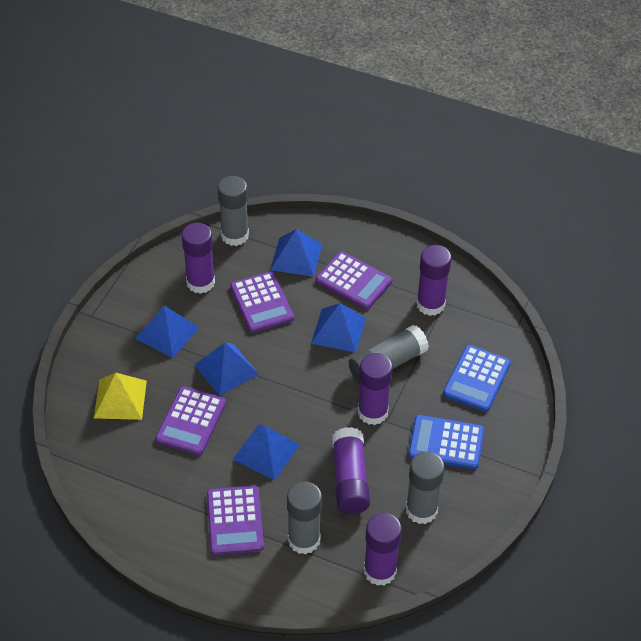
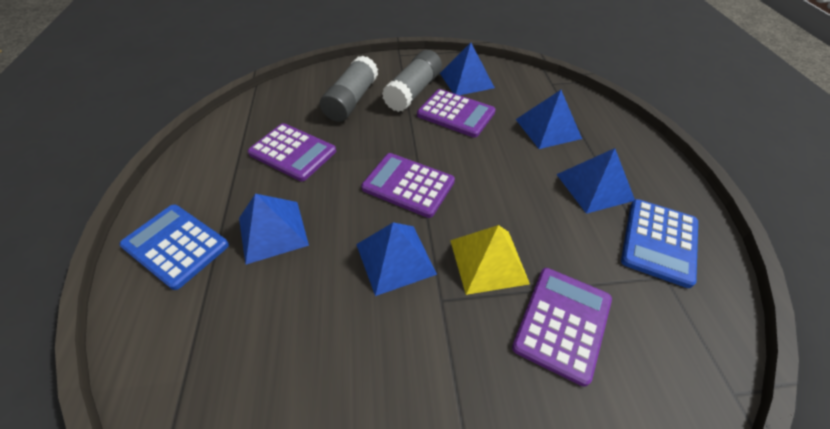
grey glue stick: 4 -> 2
purple glue stick: 5 -> 0

